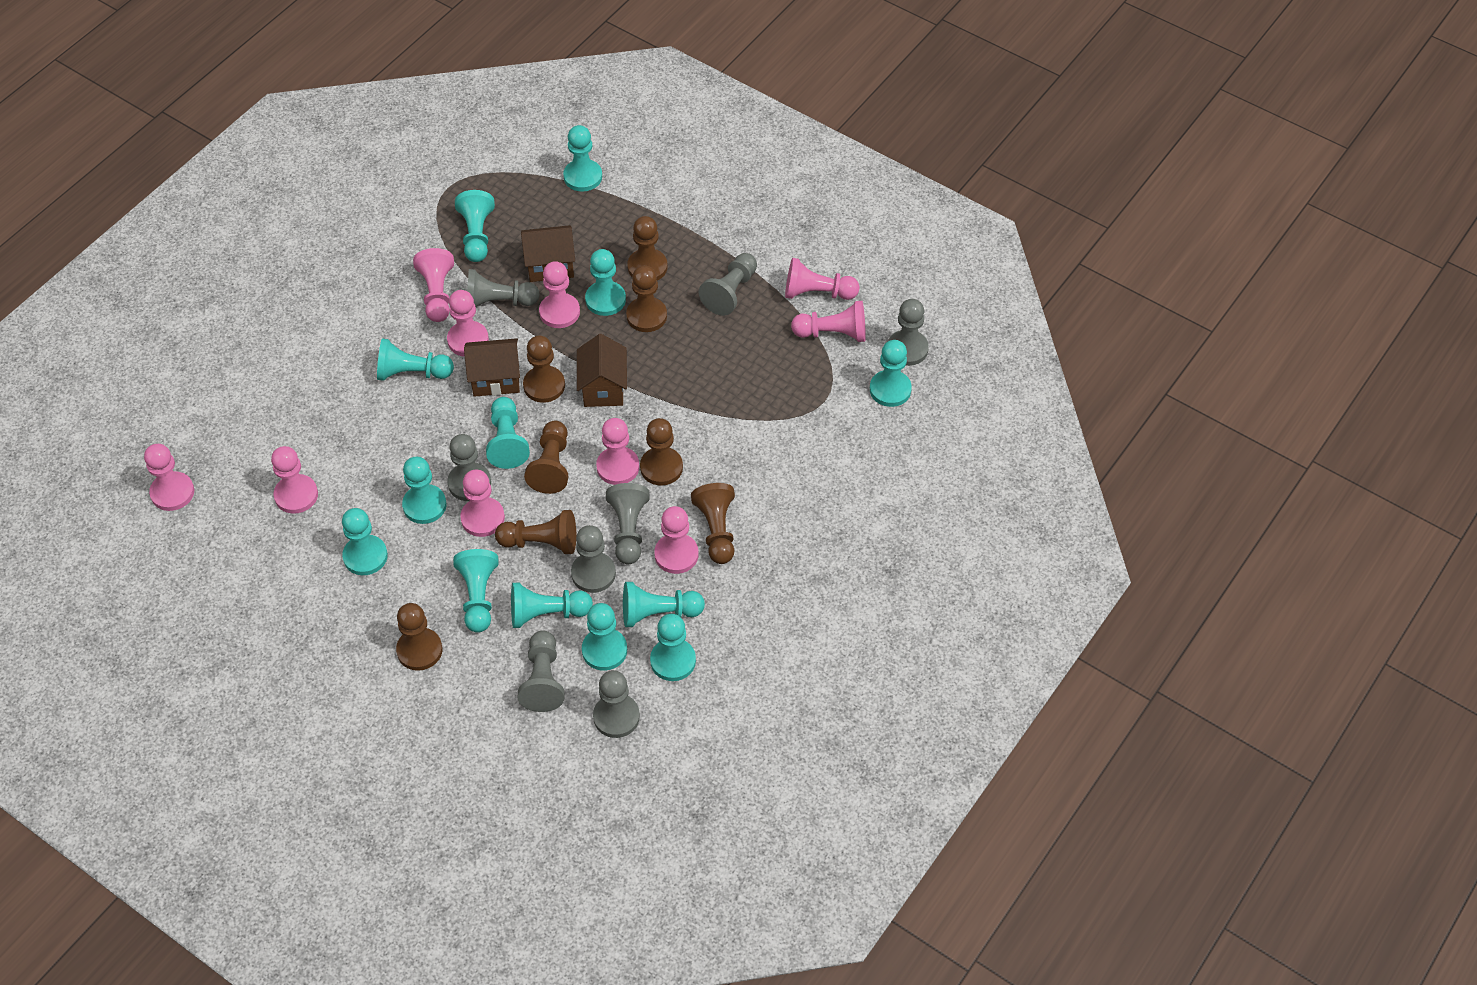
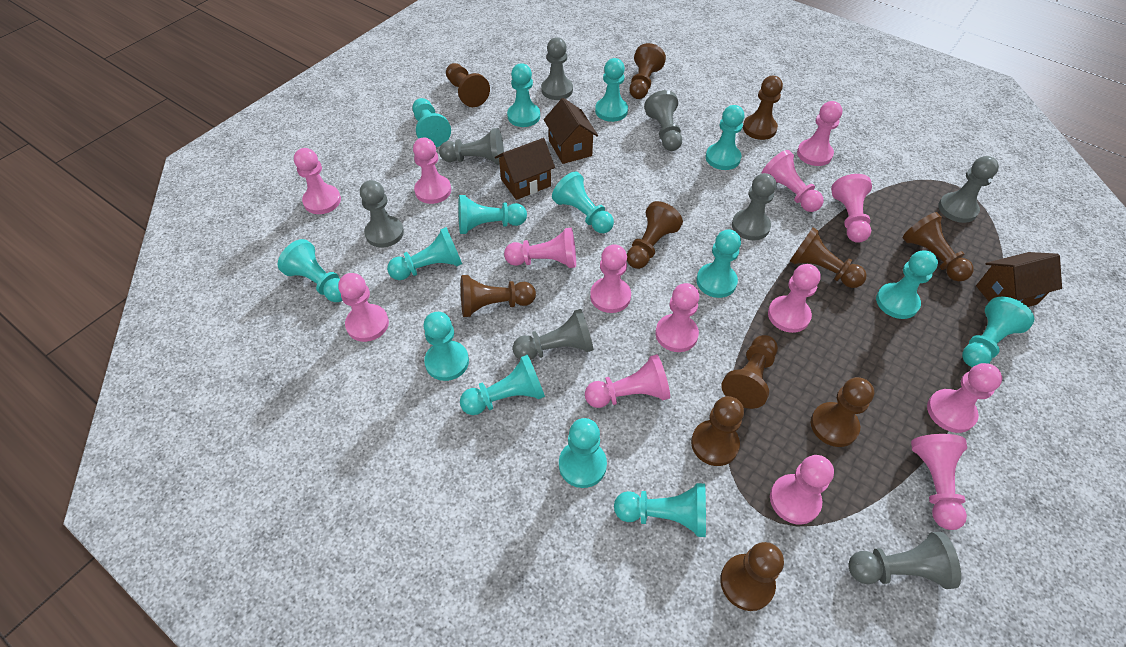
brown pawn: 8 -> 11
pink pawn: 10 -> 14
turquoise pawn: 13 -> 15

